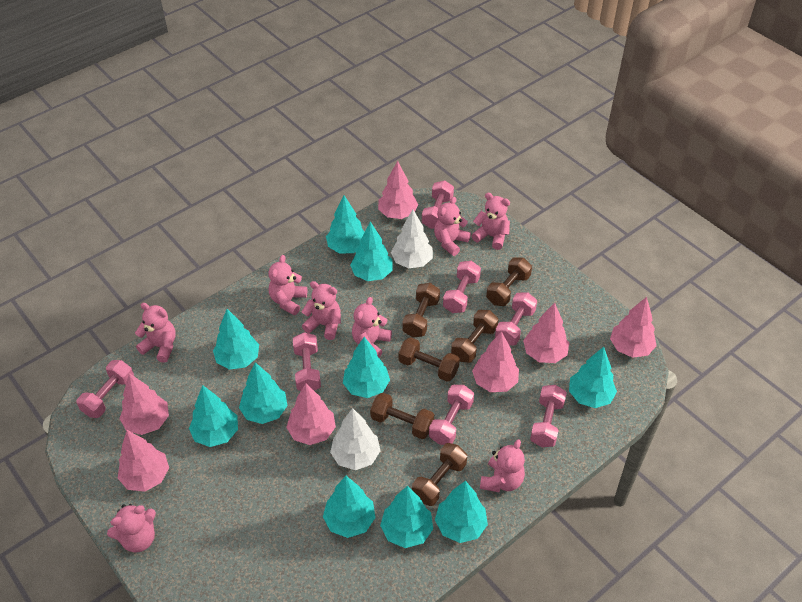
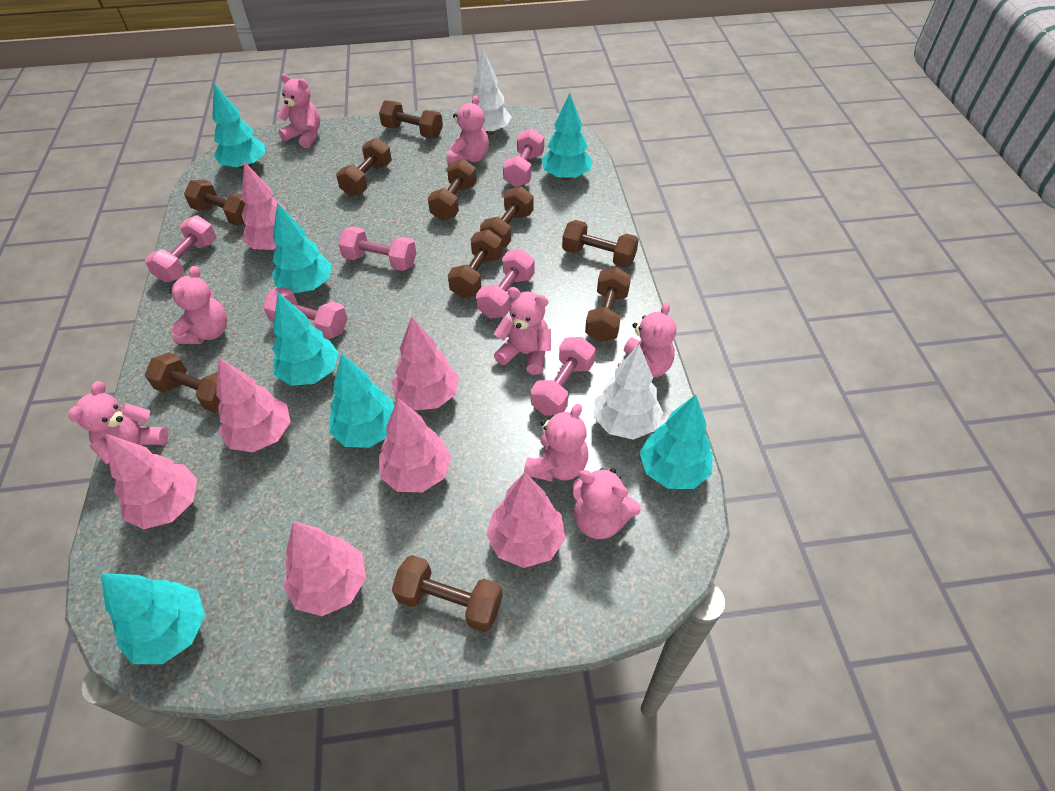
brown dumbbell: 6 -> 10
pink dumbbell: 7 -> 6
turquoise tree: 10 -> 7

